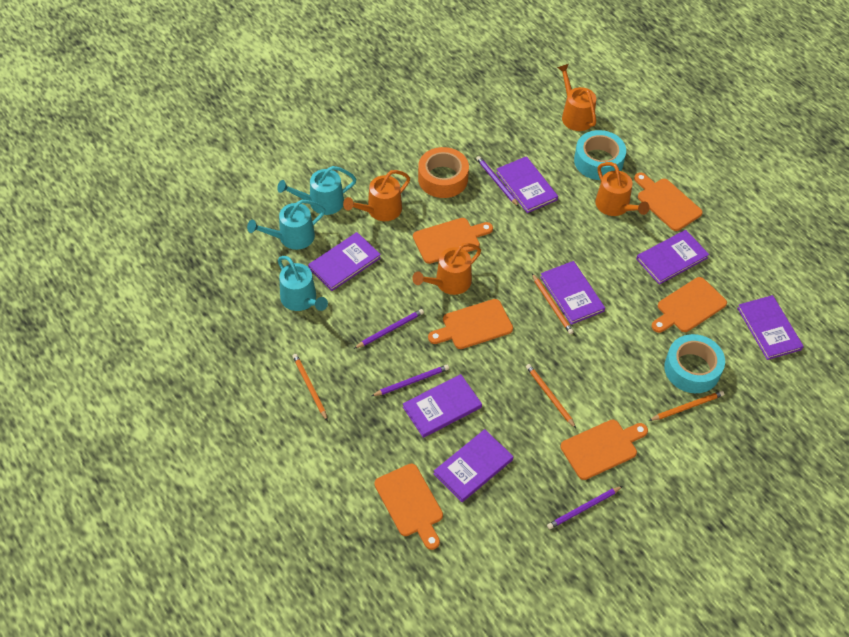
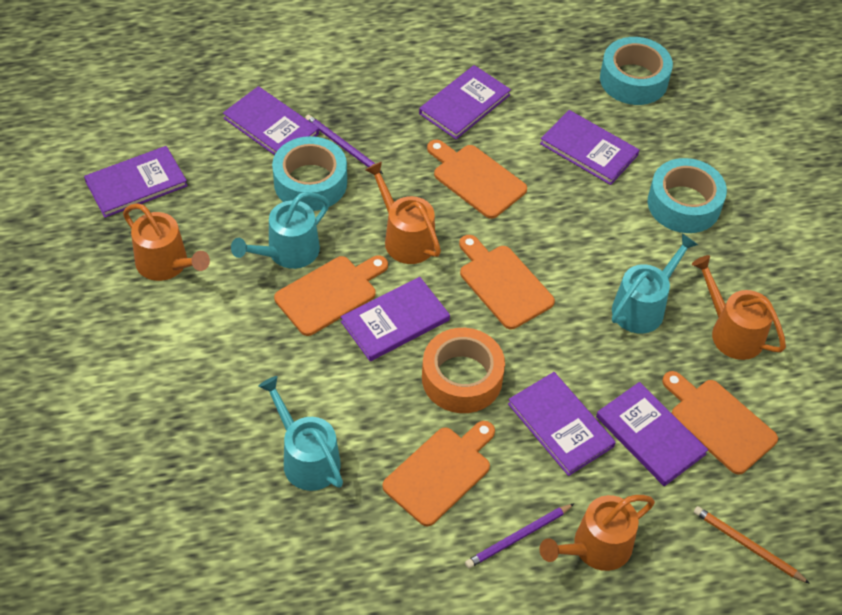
orange cutting board: 6 -> 5
orange pencil: 4 -> 1
purple pencil: 4 -> 2
turquoise tape: 2 -> 3

